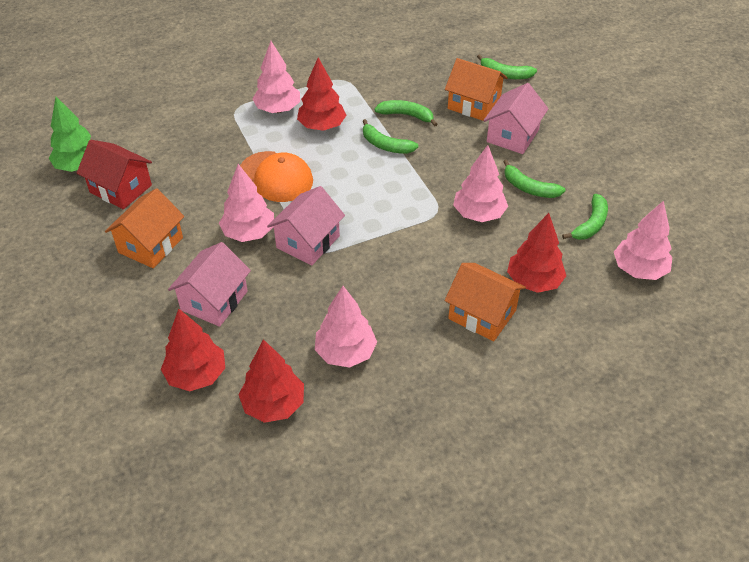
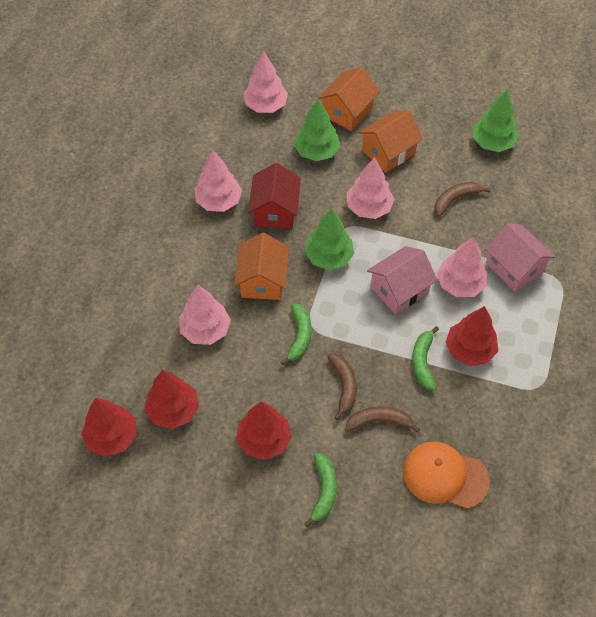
brown banana: 0 -> 3
green banana: 5 -> 3
green tree: 1 -> 3
pink house: 3 -> 2

